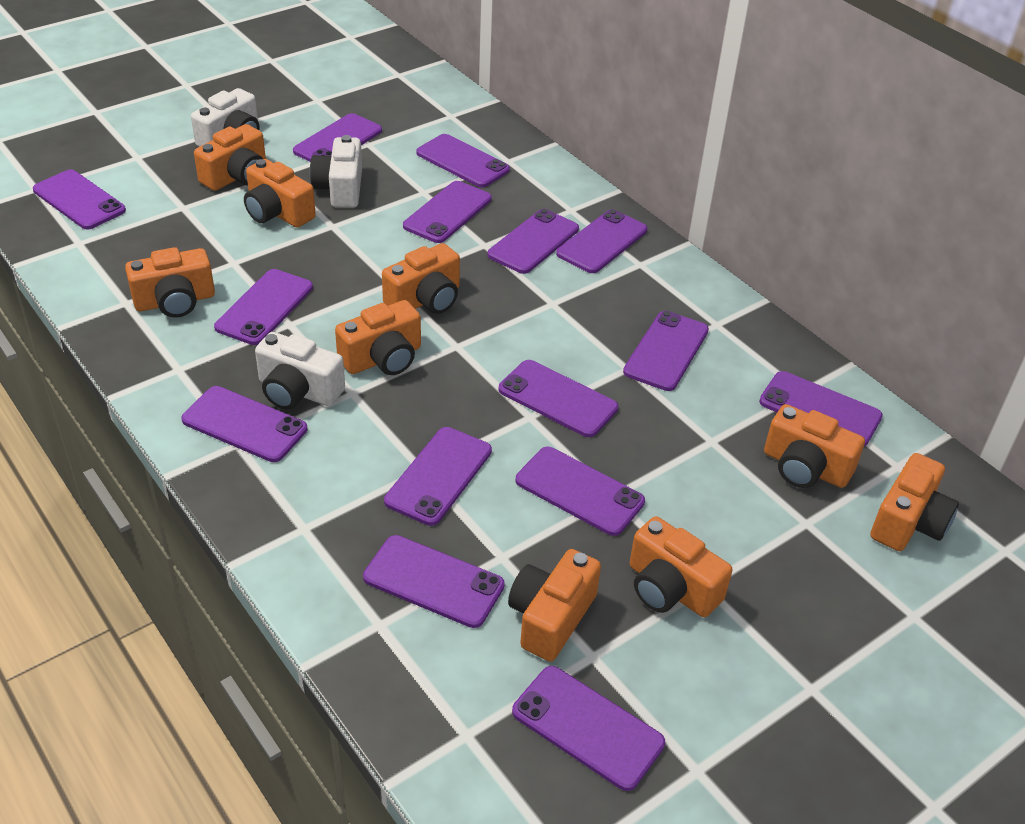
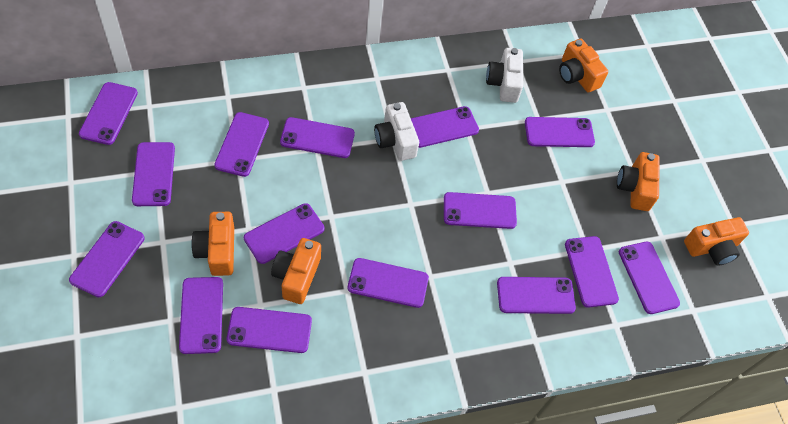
orange camera: 9 -> 5
white camera: 3 -> 2

